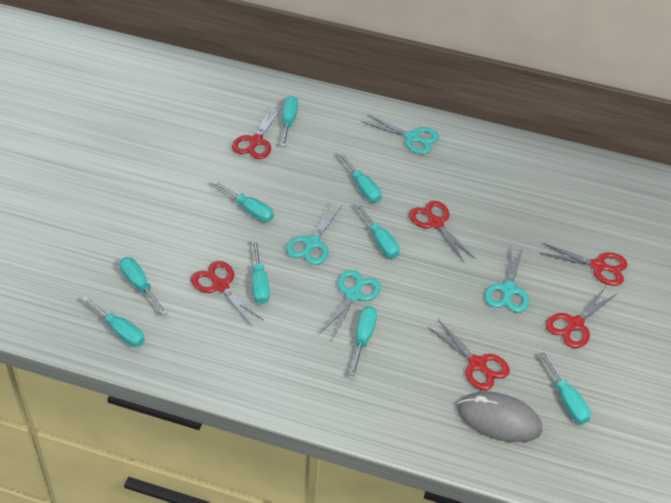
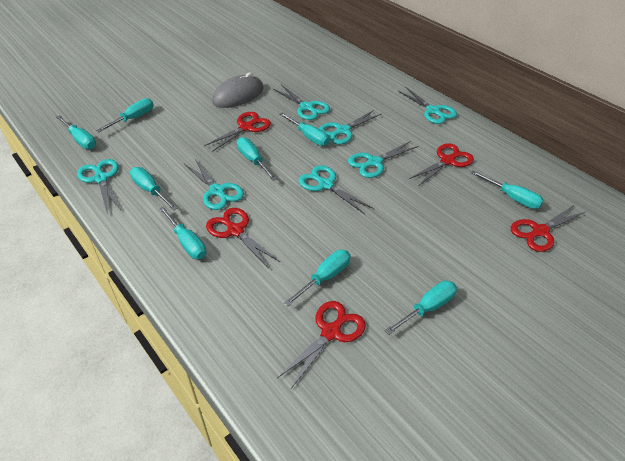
red scissors: 6 -> 5
turquoise scissors: 4 -> 7

